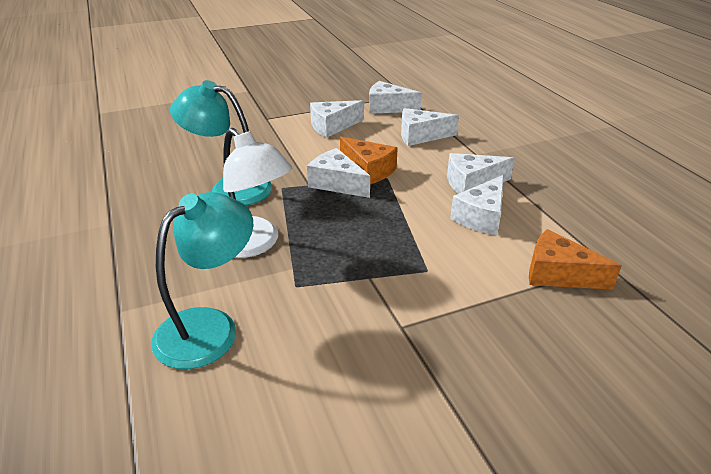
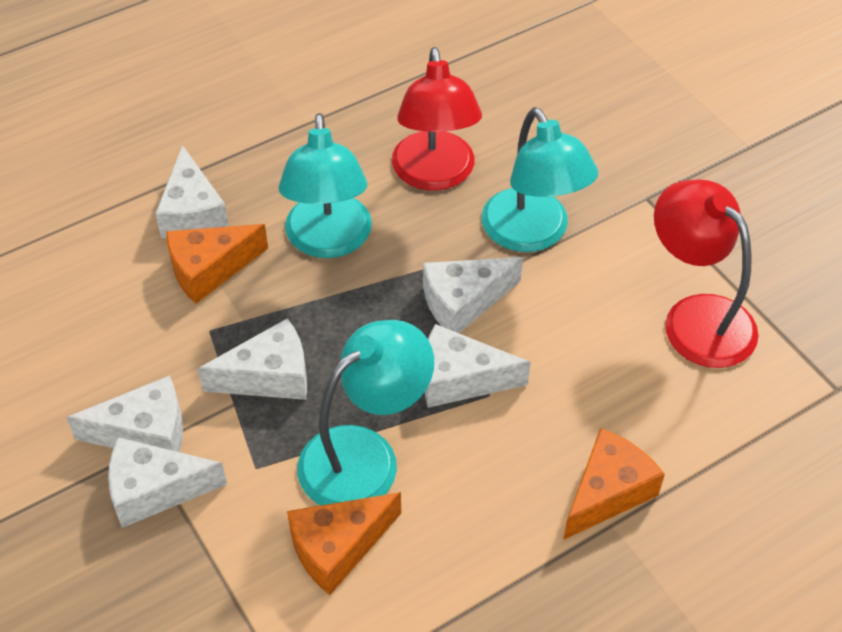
orange cheese: 2 -> 3
red lamp: 0 -> 2
turquoise lamp: 2 -> 3
white lamp: 1 -> 0

